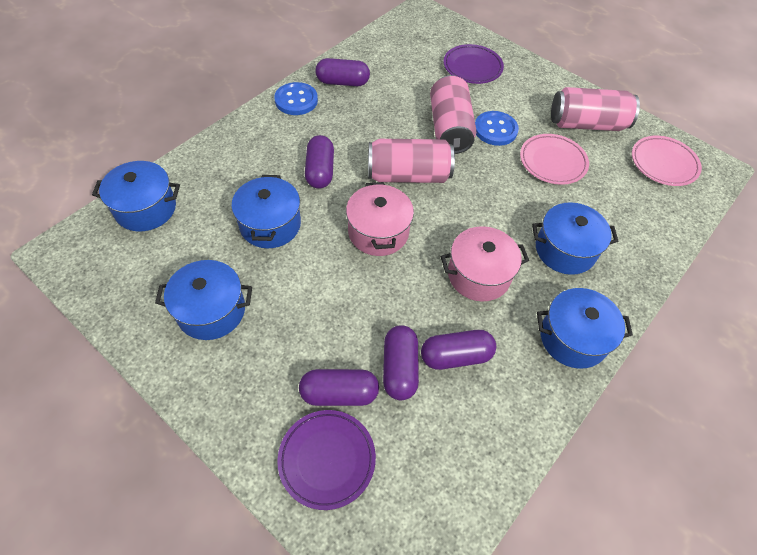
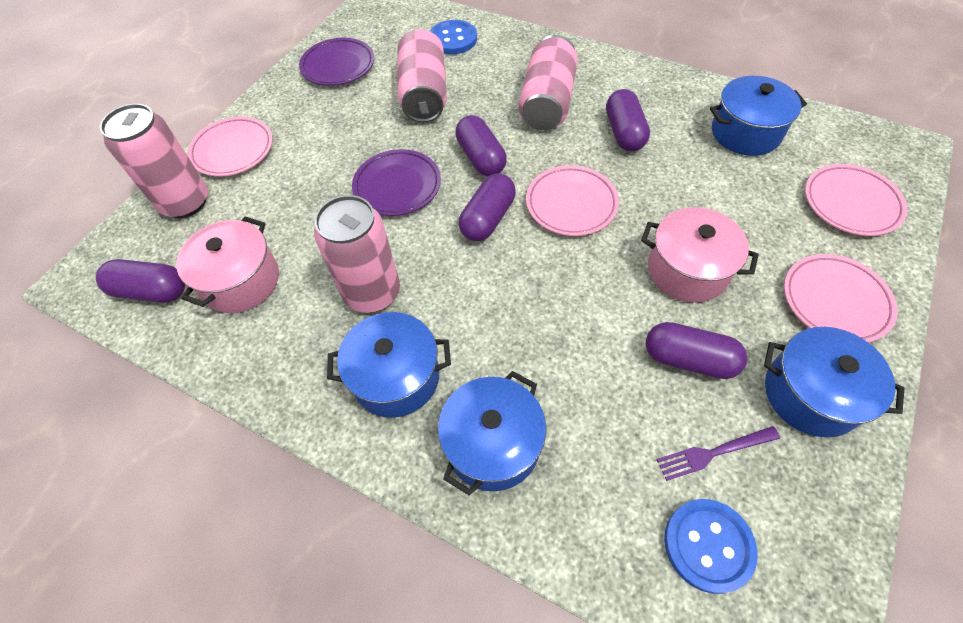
blue pot: 5 -> 4
pink can: 3 -> 4
pink plate: 2 -> 4
purple fork: 0 -> 1

